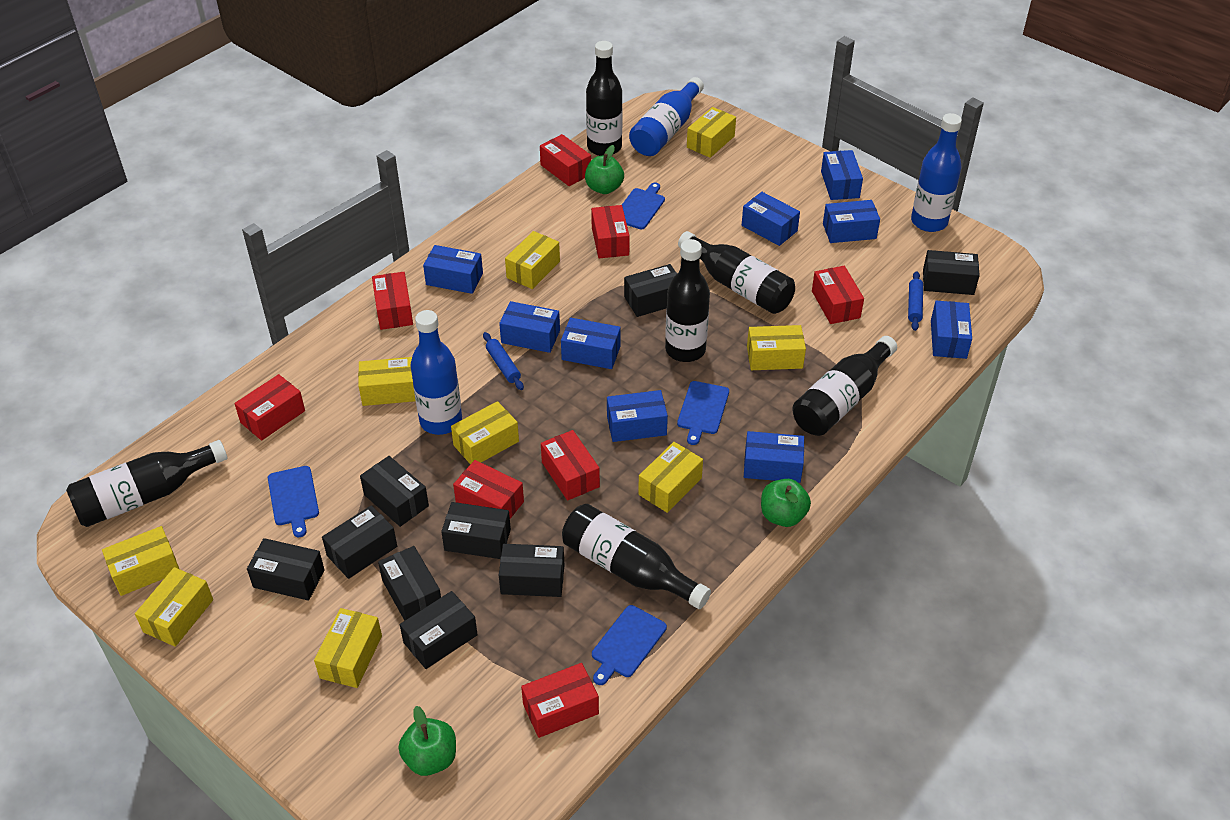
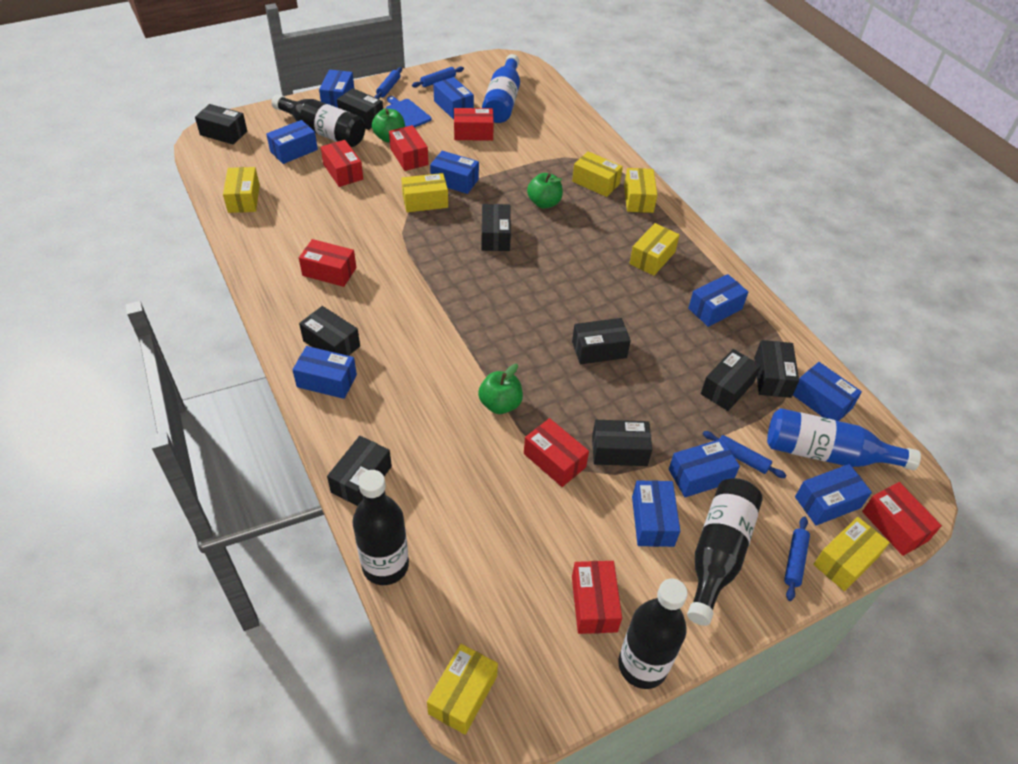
black bottle: 6 -> 4
blue bottle: 3 -> 2
blue box: 9 -> 10
blue cutting board: 4 -> 1
blue rolling pin: 2 -> 4
red box: 8 -> 7
yellow box: 9 -> 7

